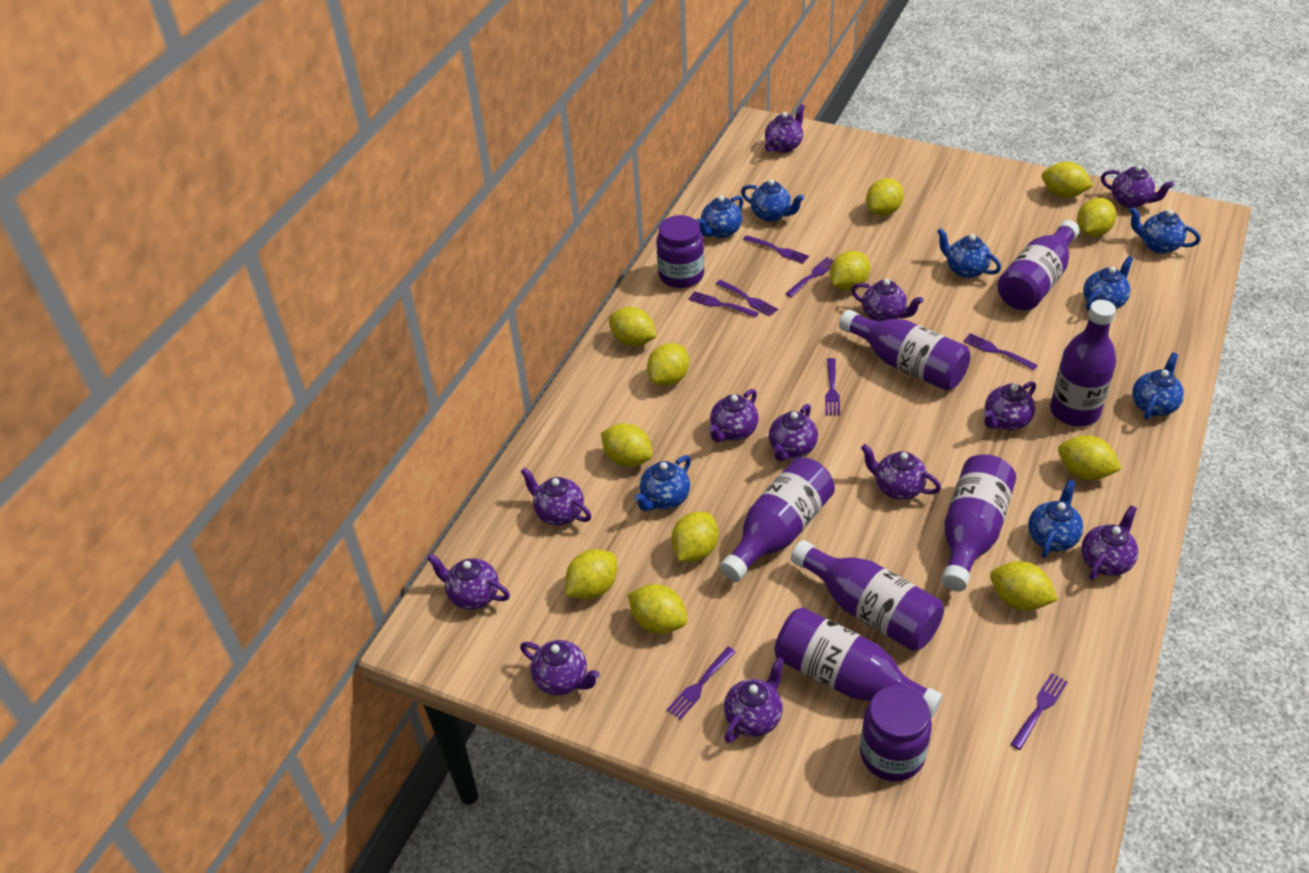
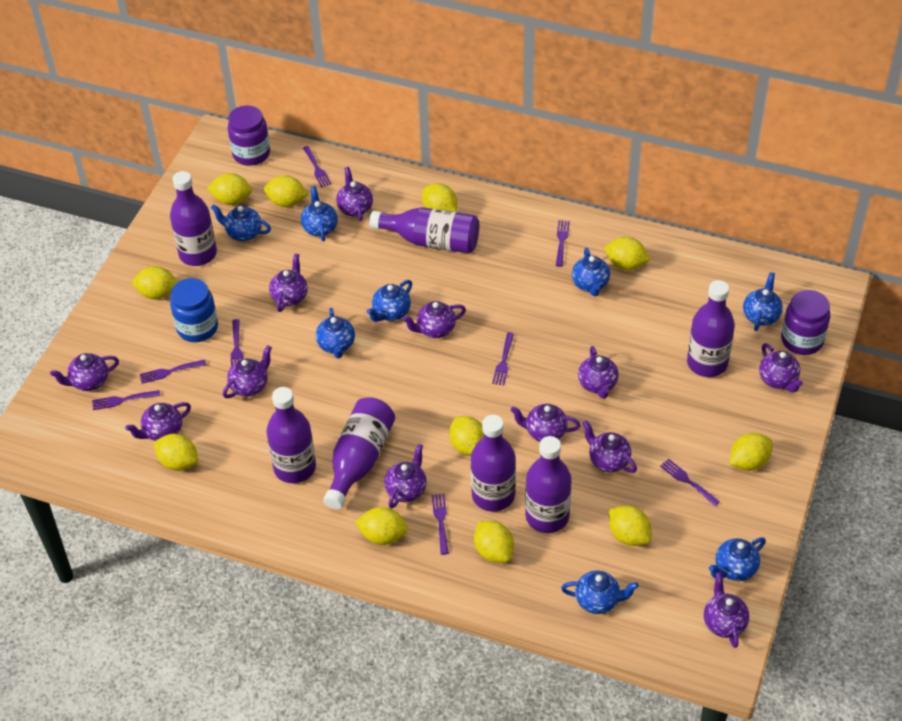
blue jar: 0 -> 1
yellow lemon: 12 -> 11

